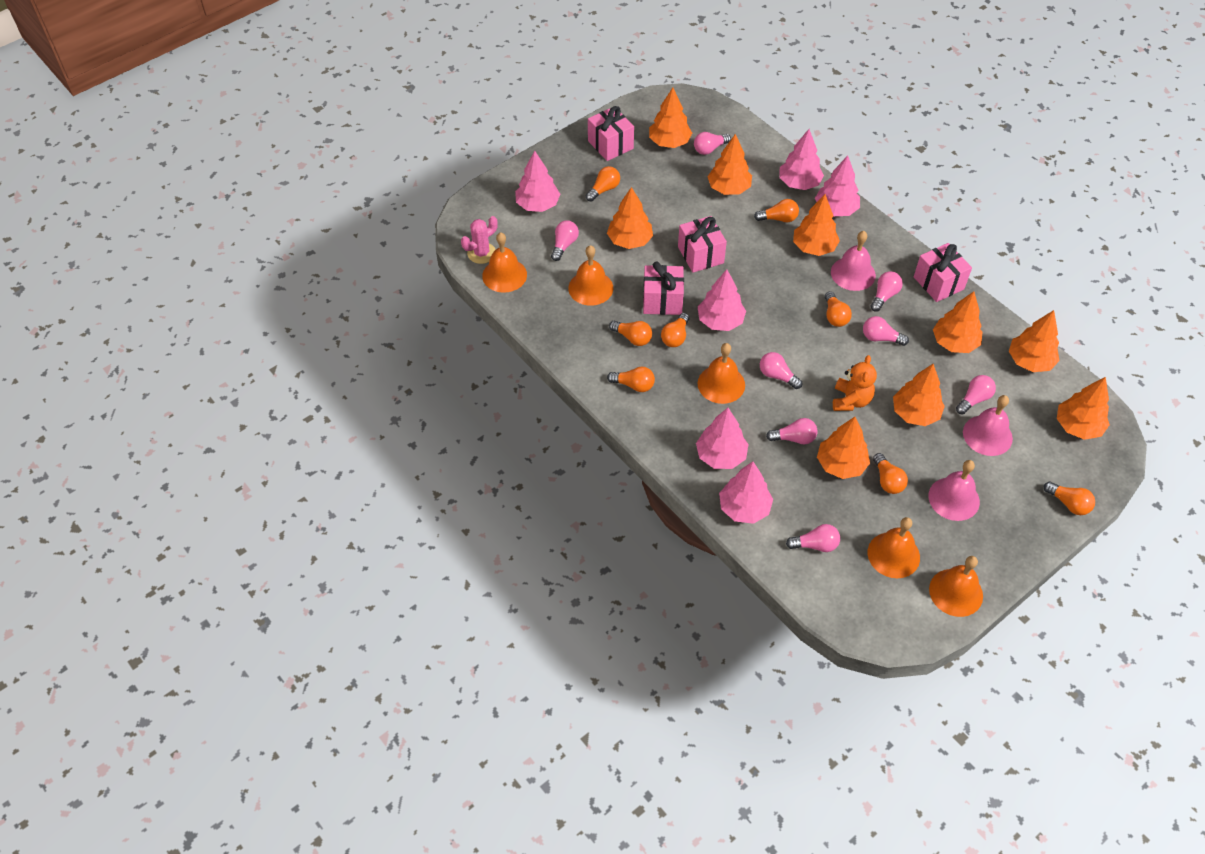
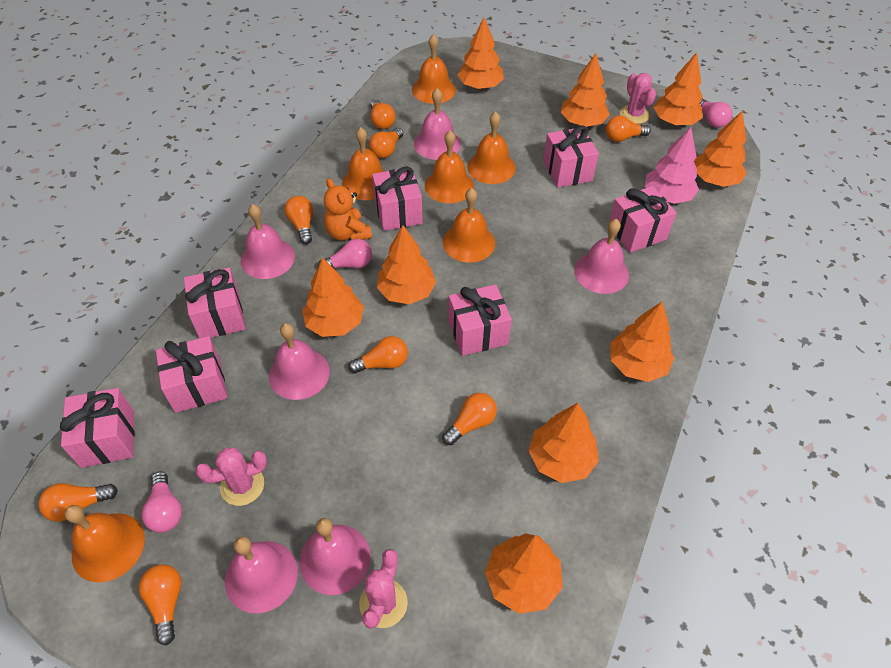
orange bell: 5 -> 6
pink bell: 3 -> 6
pink cactus: 1 -> 3
pink gift: 4 -> 7
pink light bulb: 8 -> 3
pink tree: 6 -> 1

